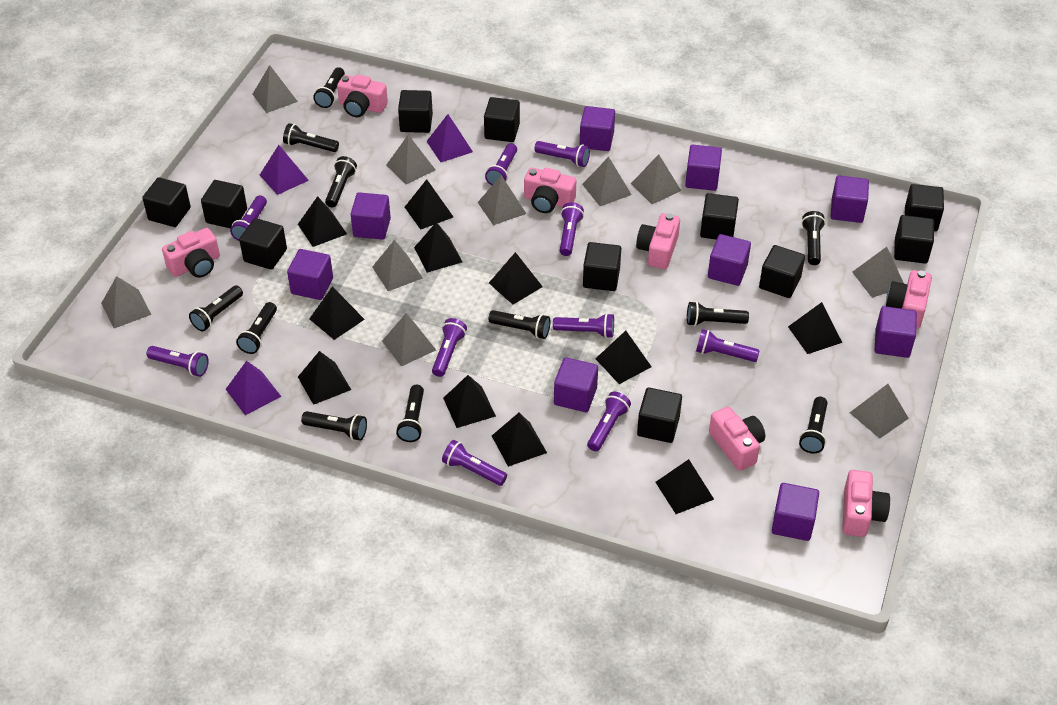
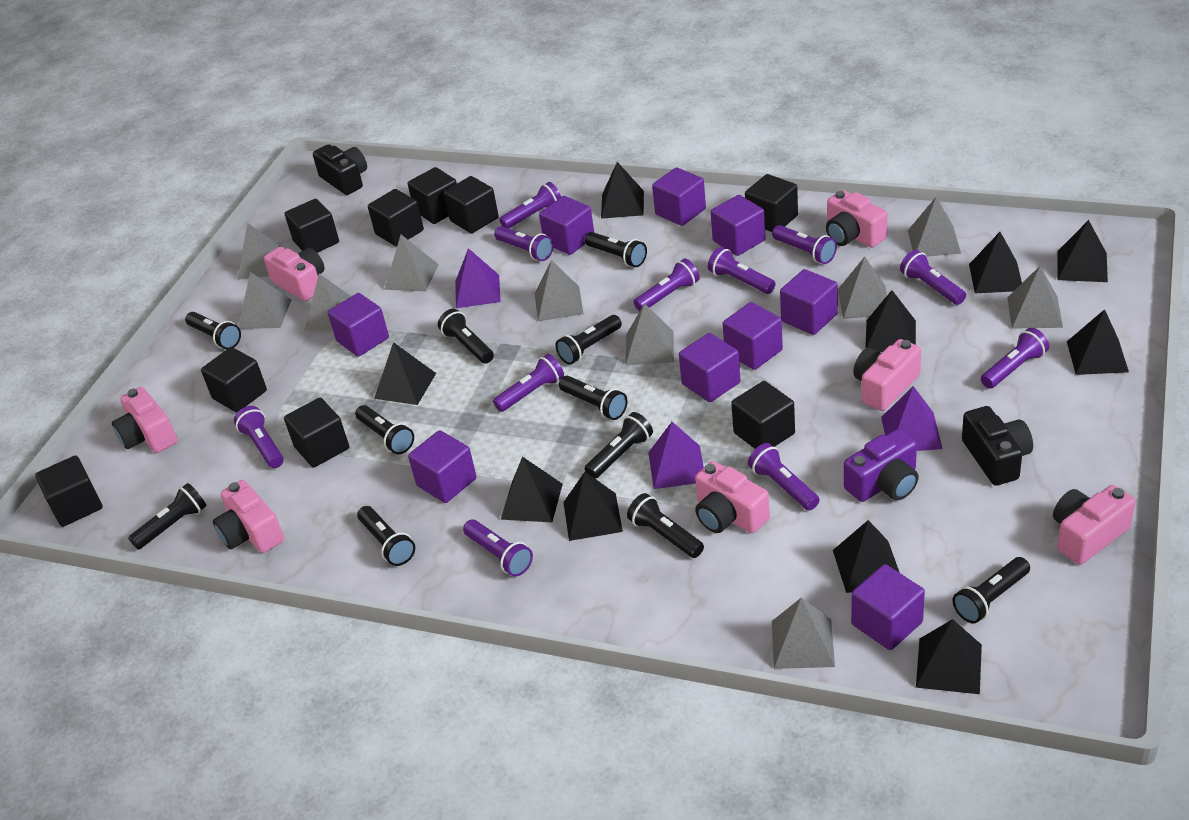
black camera: 0 -> 2
black cube: 11 -> 9
black pyramid: 11 -> 10
purple camera: 0 -> 1
purple flashlight: 10 -> 11

